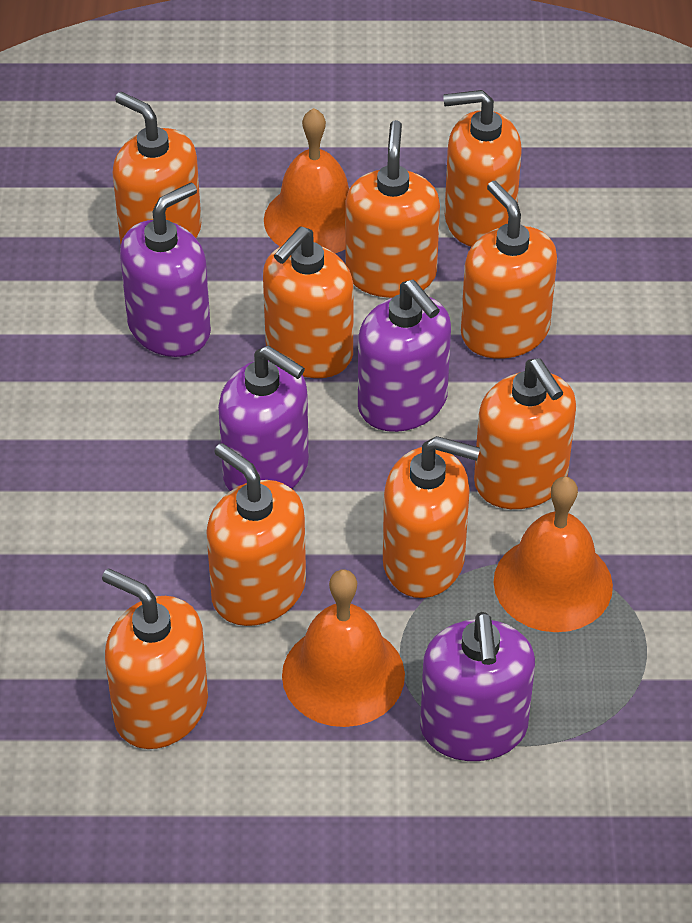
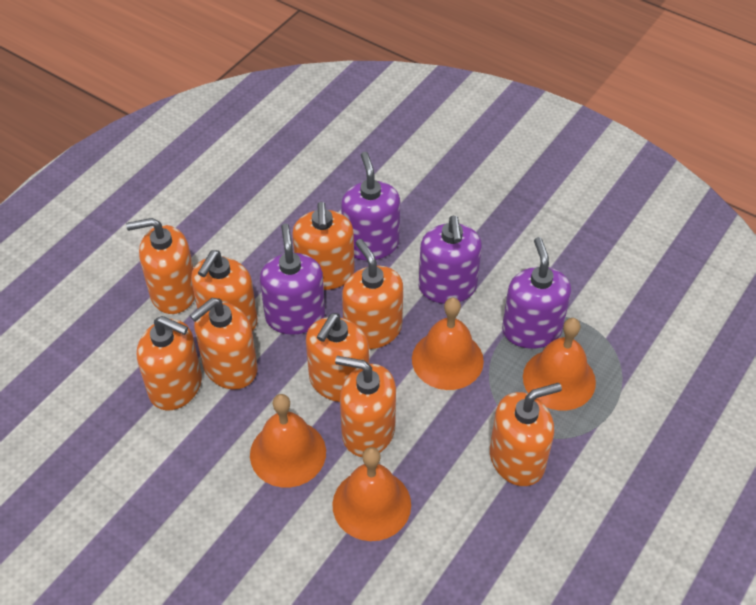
orange bell: 3 -> 4

